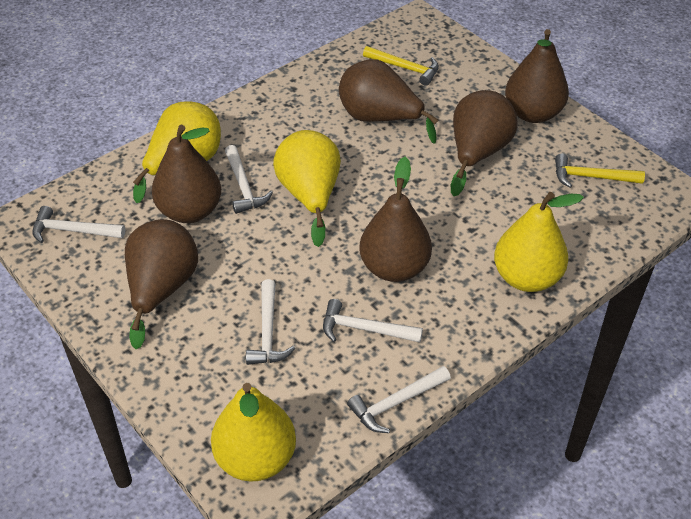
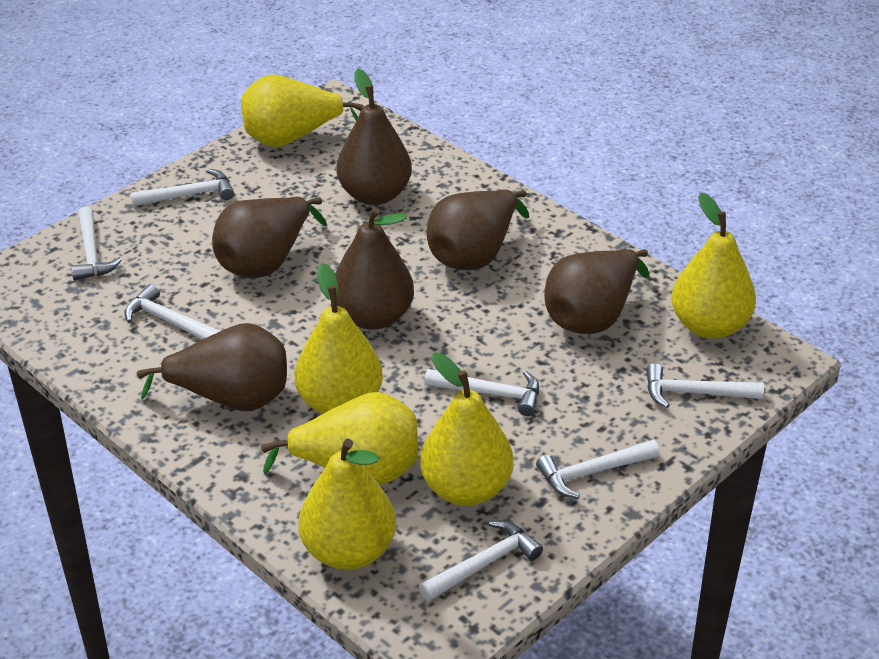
white hammer: 5 -> 7
yellow hammer: 2 -> 0
yellow pear: 4 -> 6

